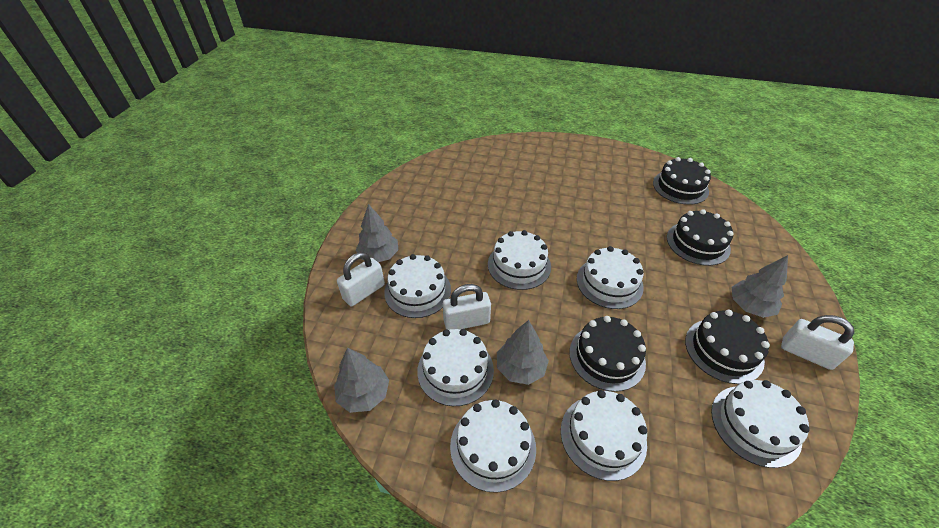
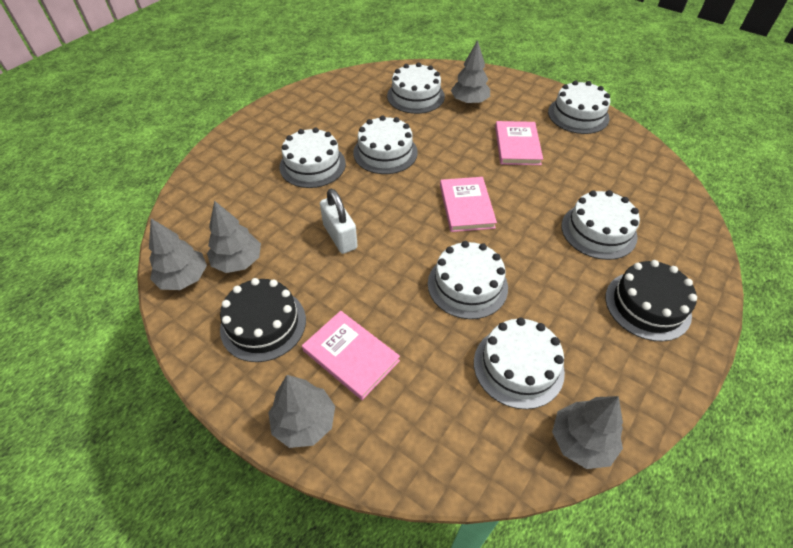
black cake: 4 -> 2
grey tree: 4 -> 5
pink book: 0 -> 3
white padlock: 3 -> 1

